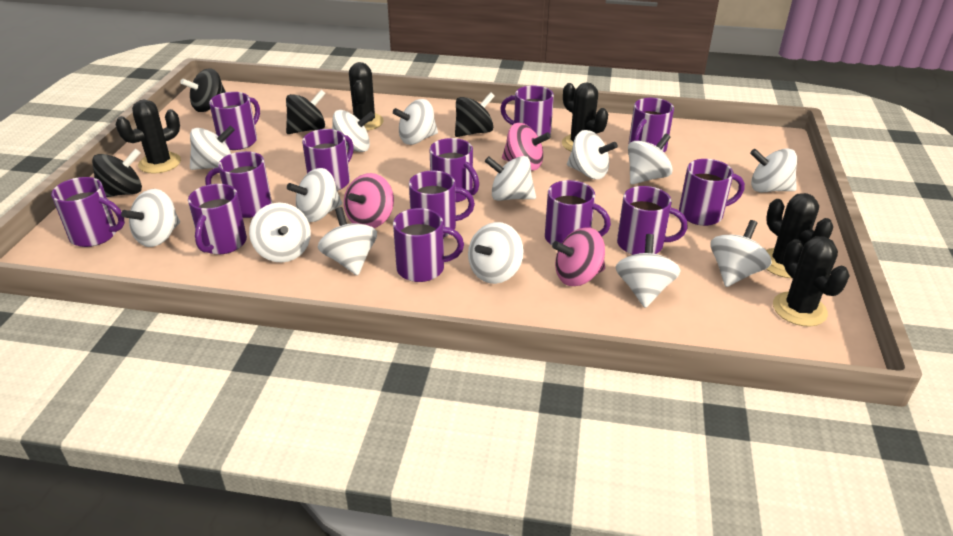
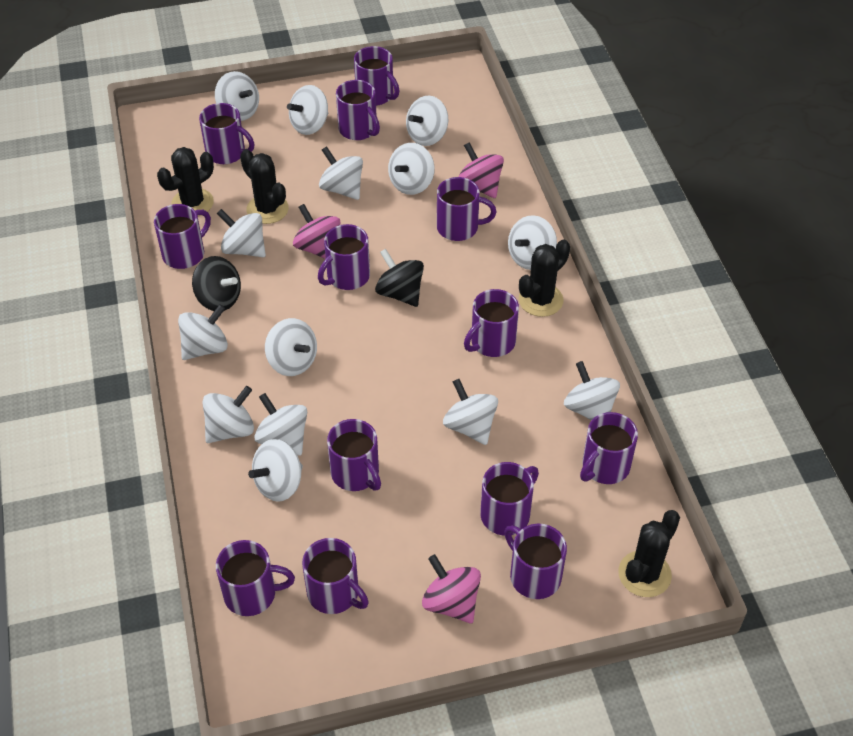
black cactus: 5 -> 4
black spinning top: 4 -> 2

